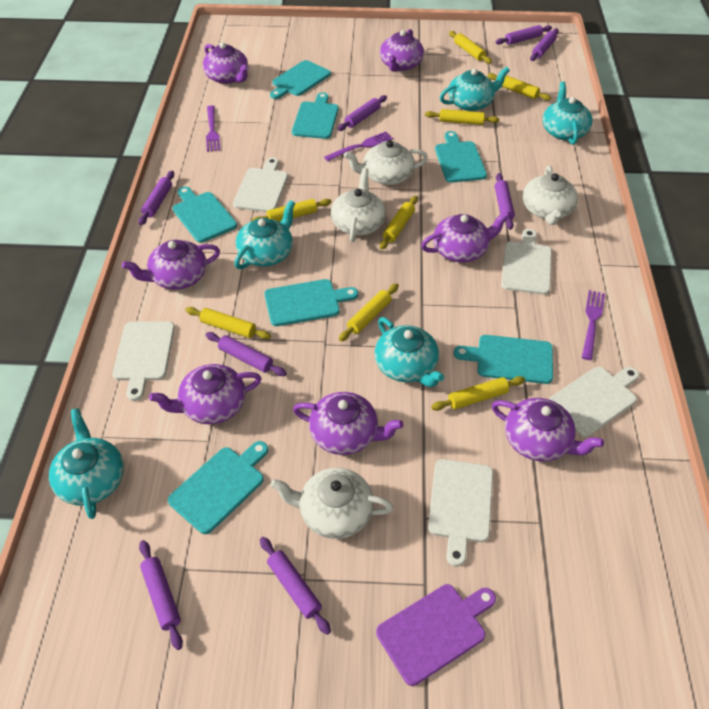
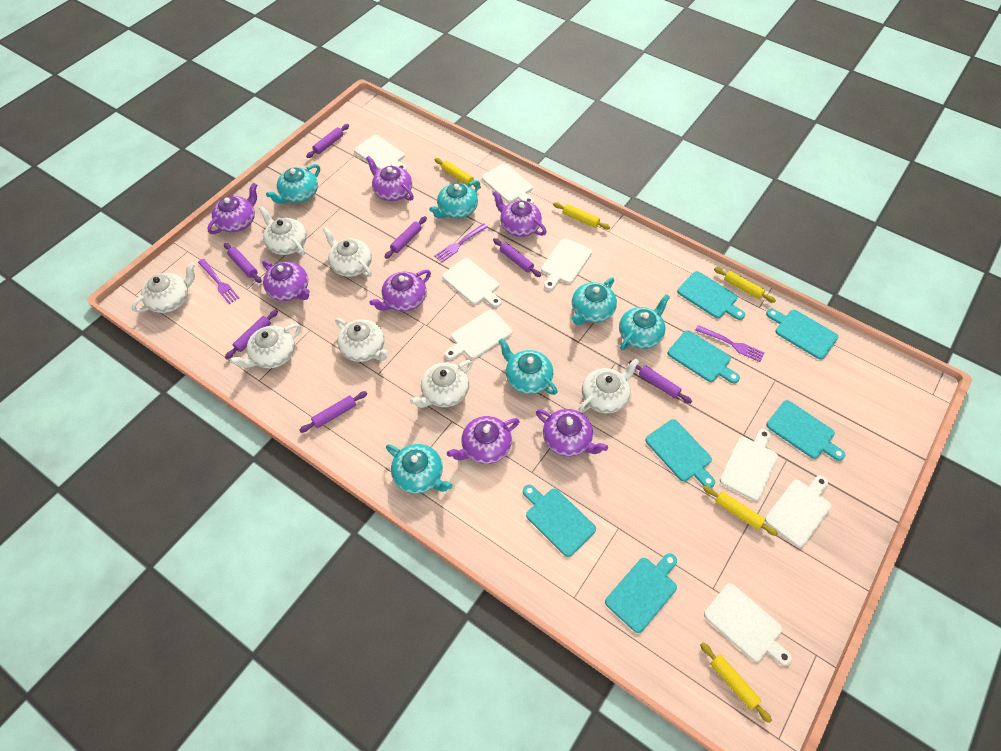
purple cutting board: 1 -> 0
purple rolling pin: 8 -> 7
turquoise teapot: 5 -> 6
white cutting board: 5 -> 8
white teapot: 4 -> 7
yellow rolling pin: 8 -> 5

